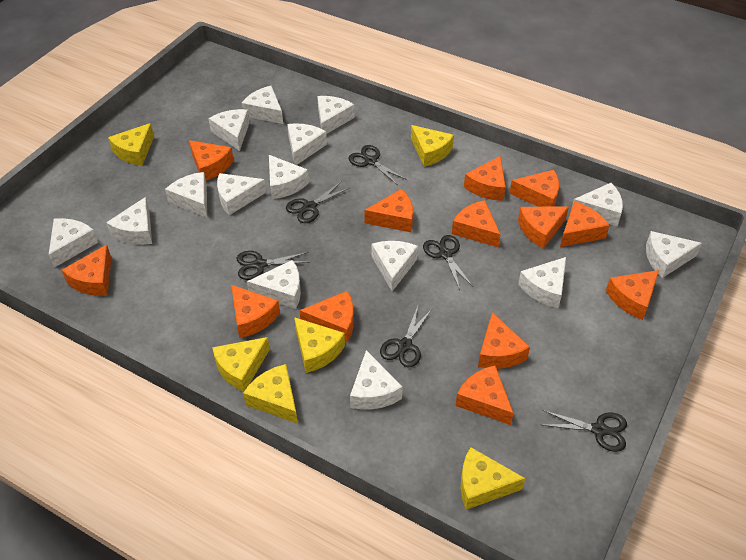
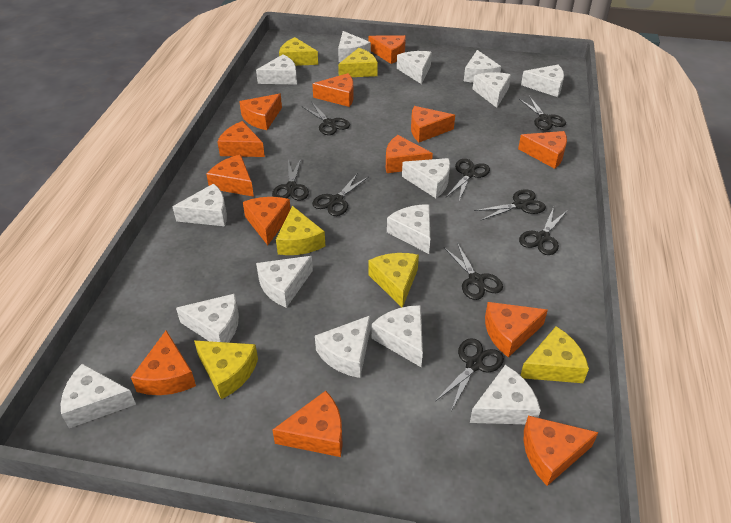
black scissors: 6 -> 9

